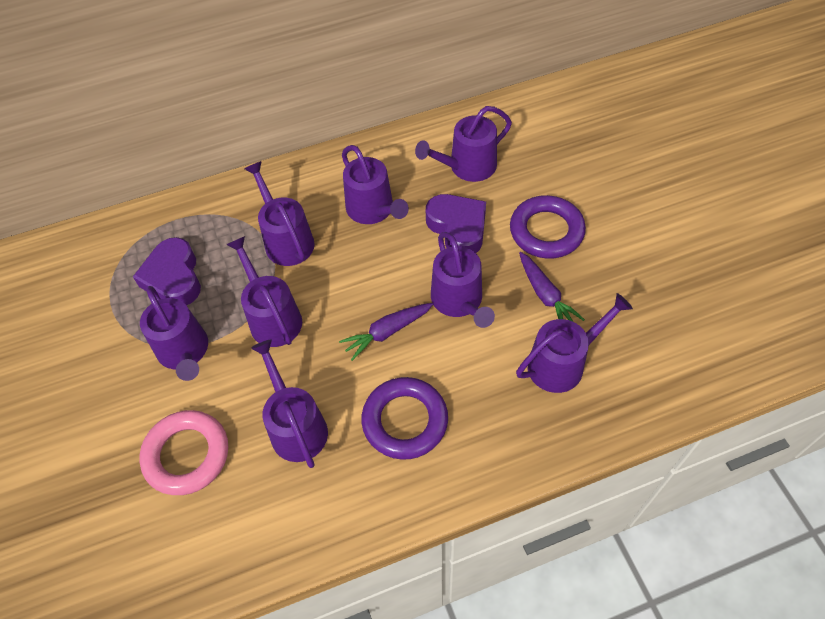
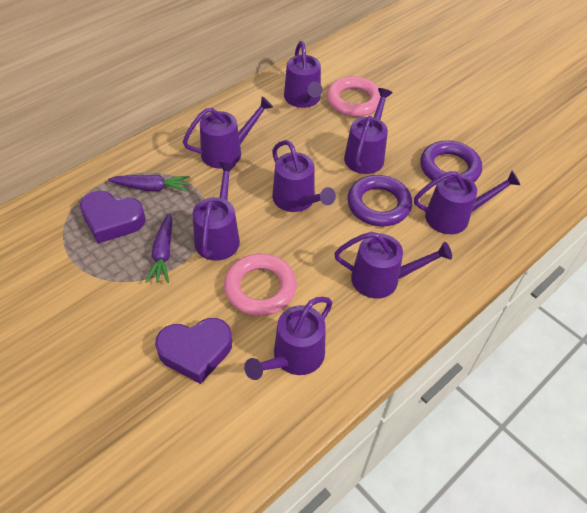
pink ring: 1 -> 2

